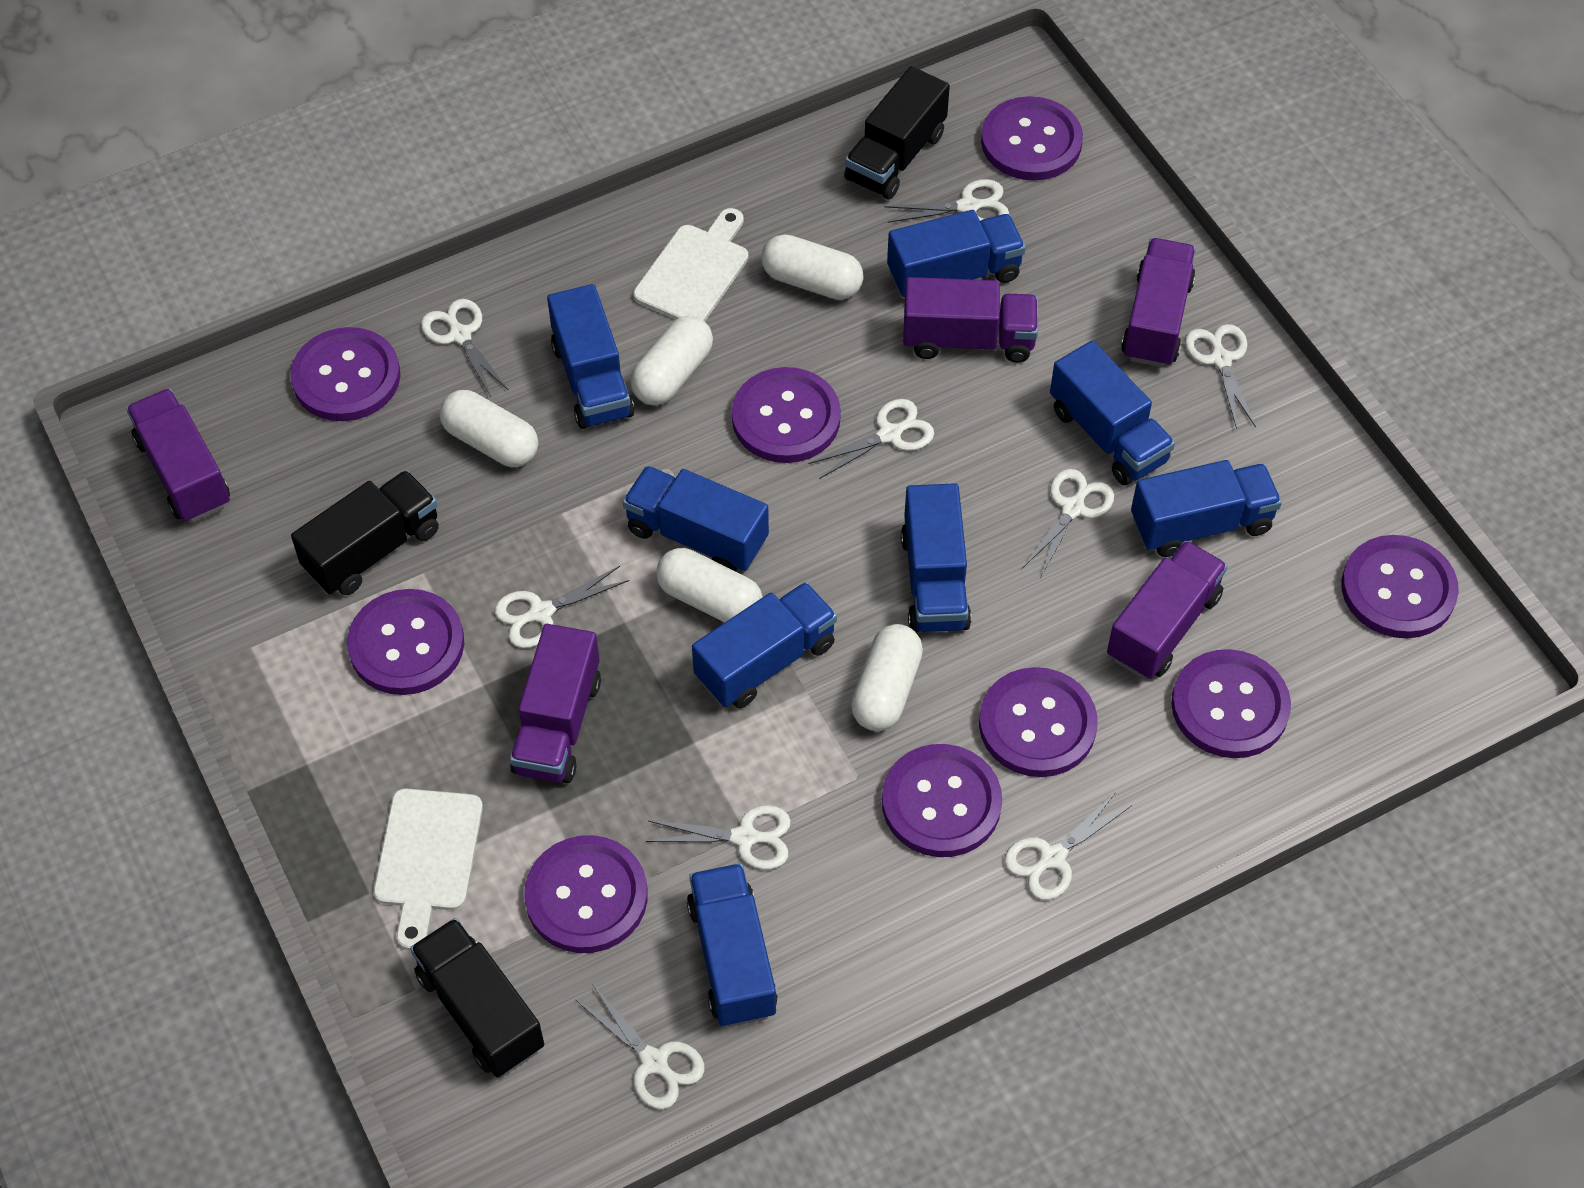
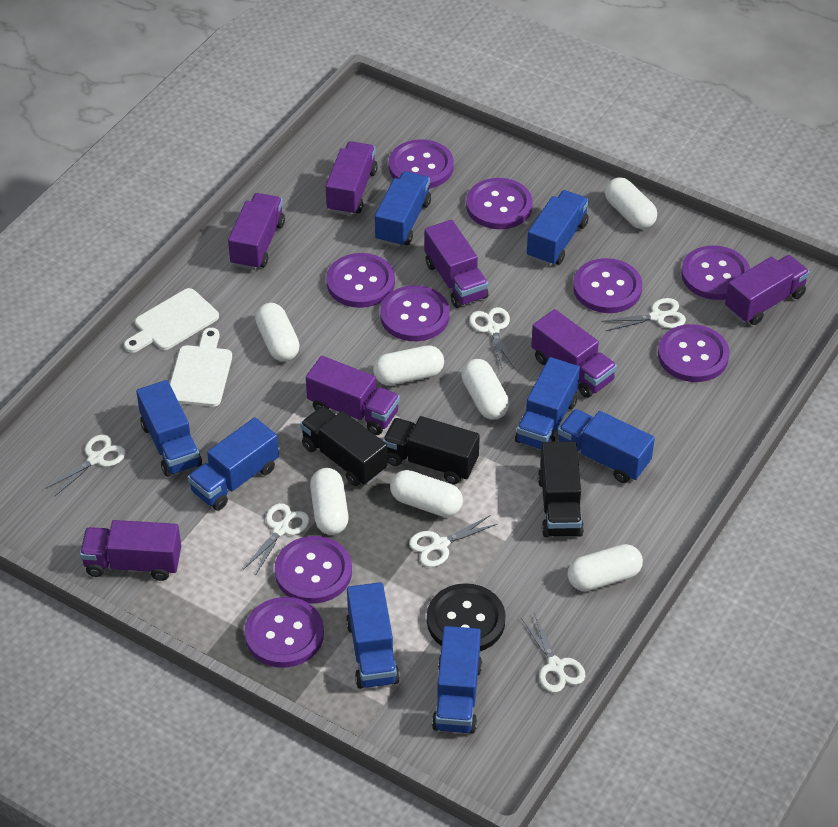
black button: 0 -> 1
purple truck: 5 -> 7
white capsule: 5 -> 7
white scissors: 9 -> 6

